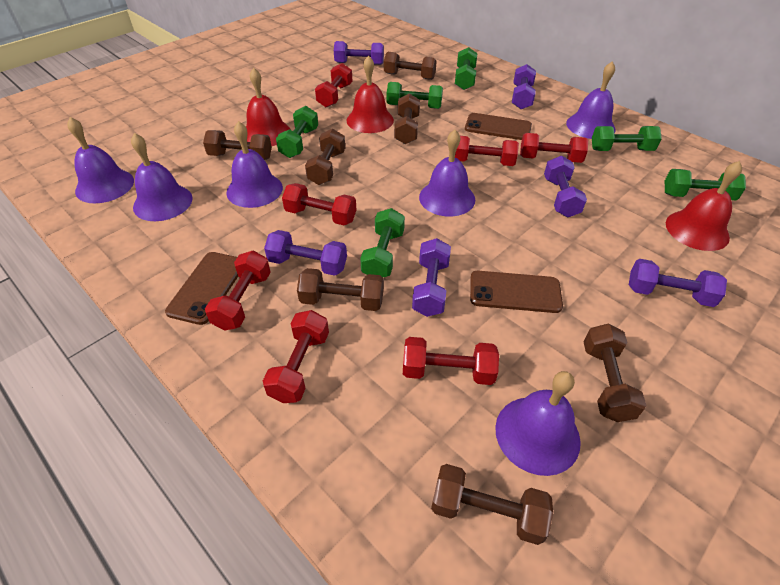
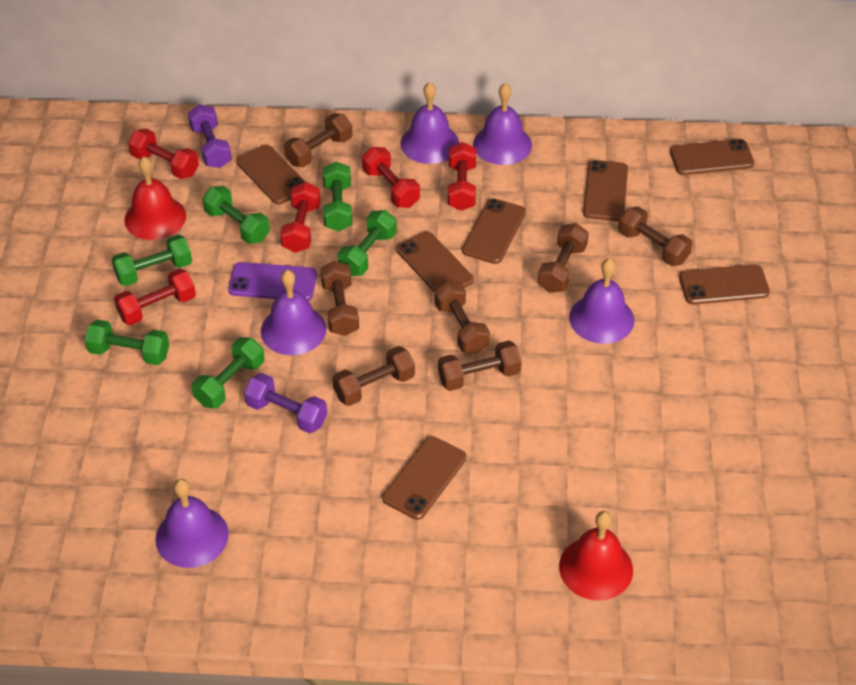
brown phone: 3 -> 7
purple bell: 6 -> 5
purple dumbbell: 6 -> 2
purple phone: 0 -> 1
red bell: 3 -> 2
red dumbbell: 7 -> 5

